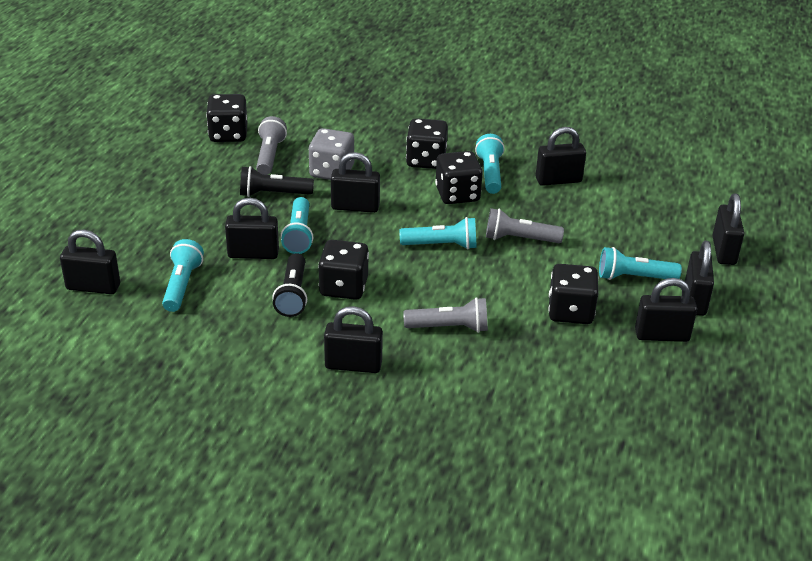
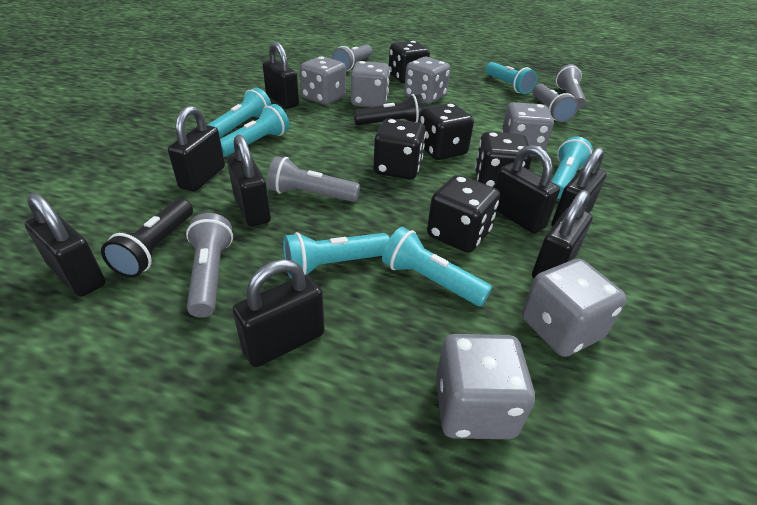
grey dice: 1 -> 6
grey flashlight: 3 -> 5
turquoise flashlight: 5 -> 6

